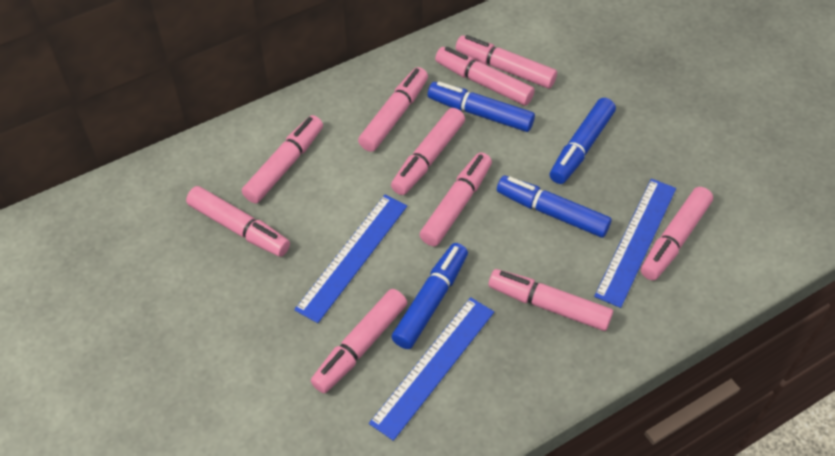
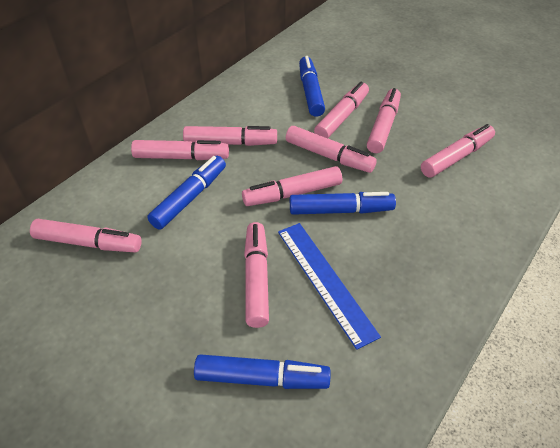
blue ruler: 3 -> 1
pink marker: 10 -> 9

